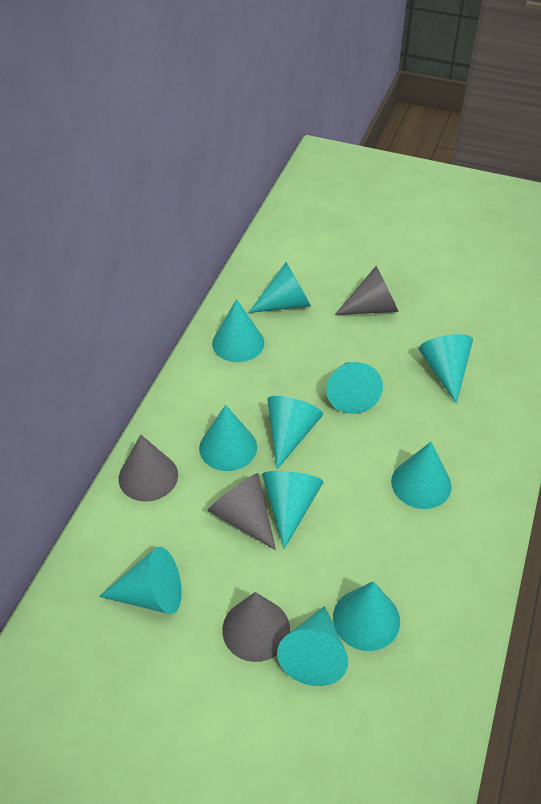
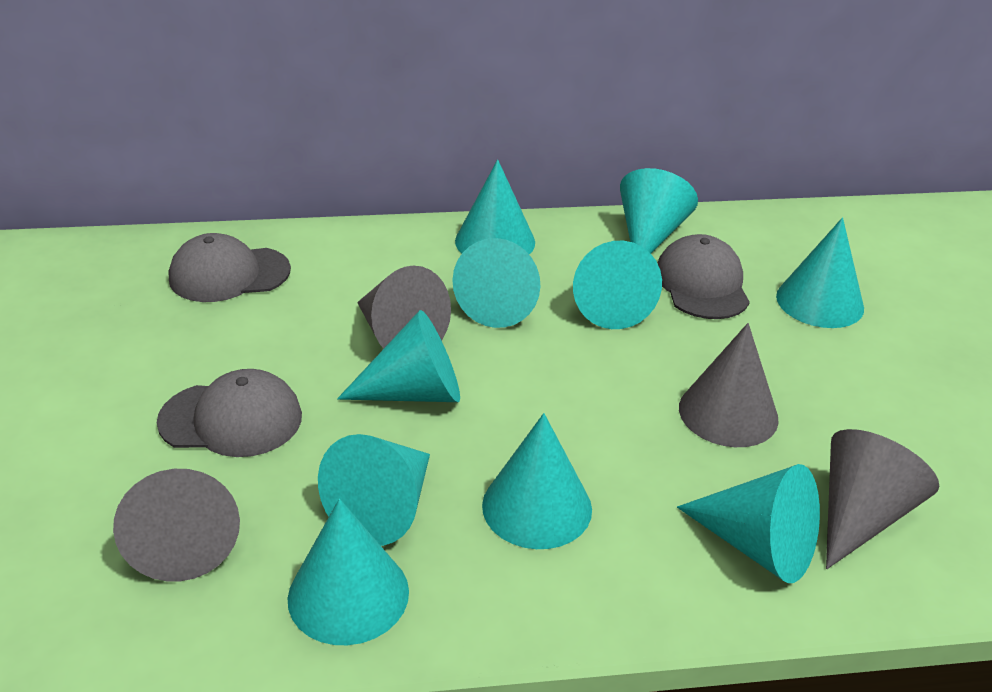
grey cap: 0 -> 3
turquoise cone: 11 -> 10

